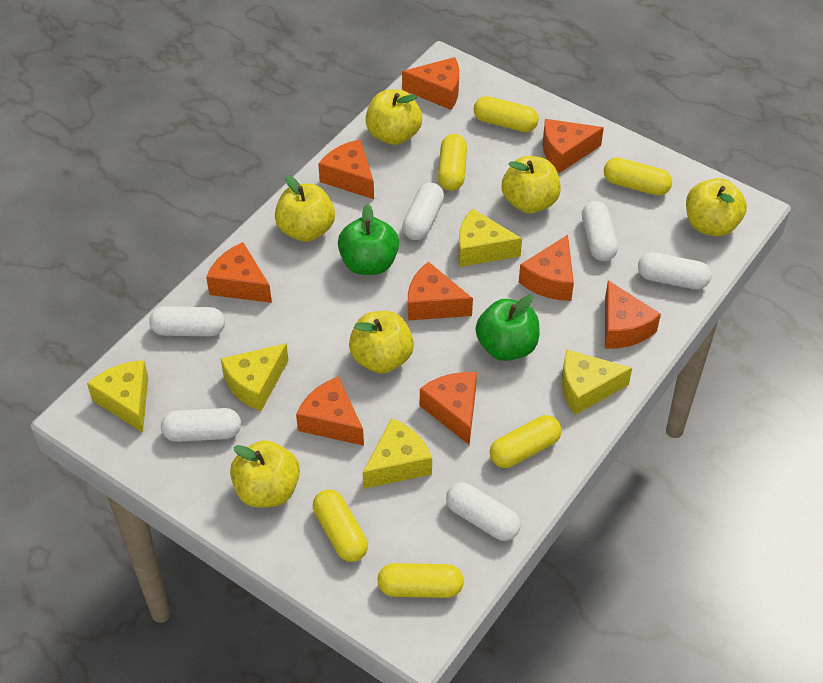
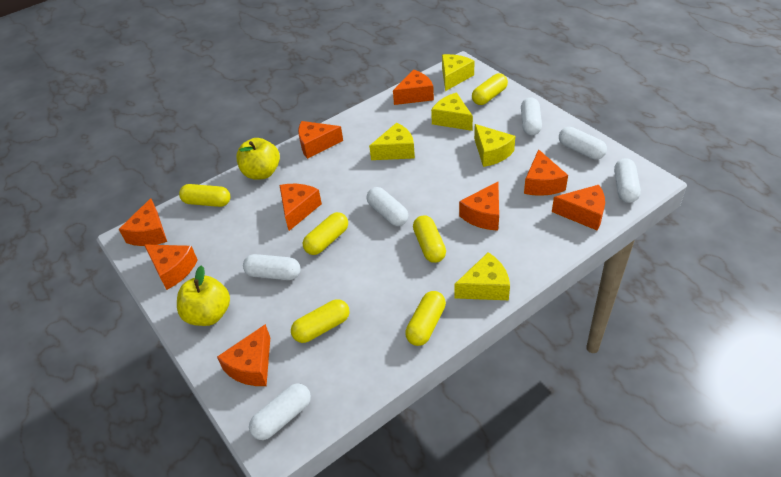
green apple: 2 -> 0
yellow apple: 6 -> 2

